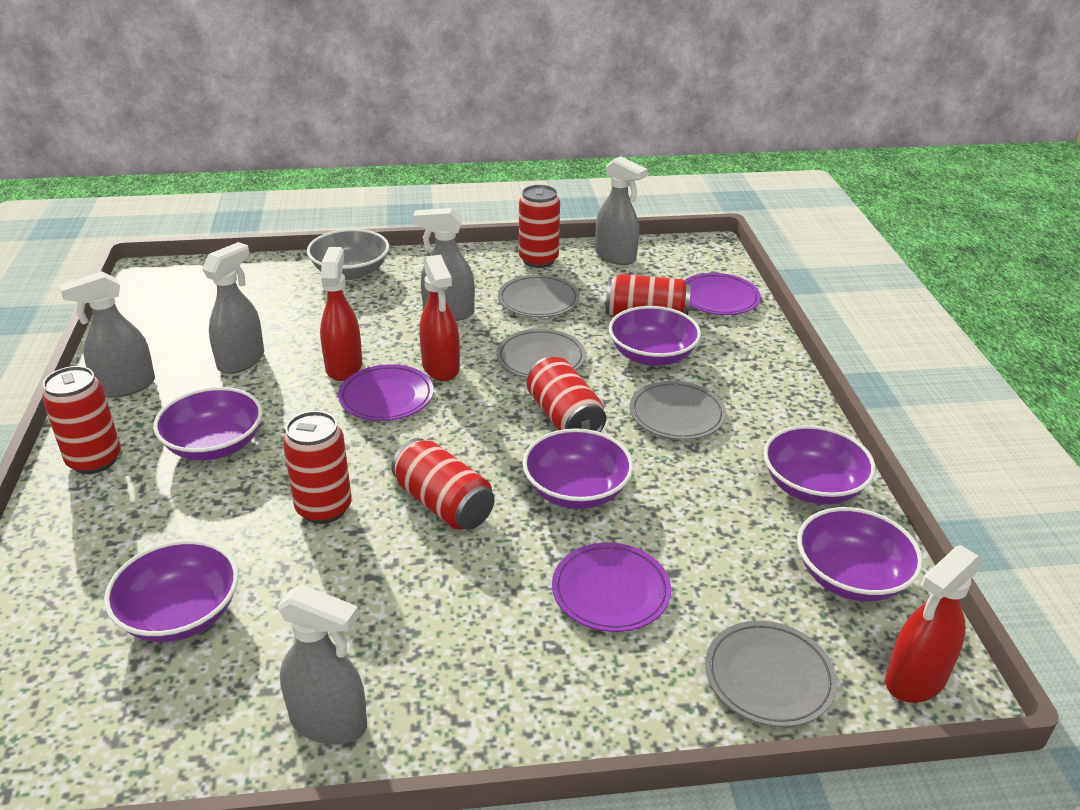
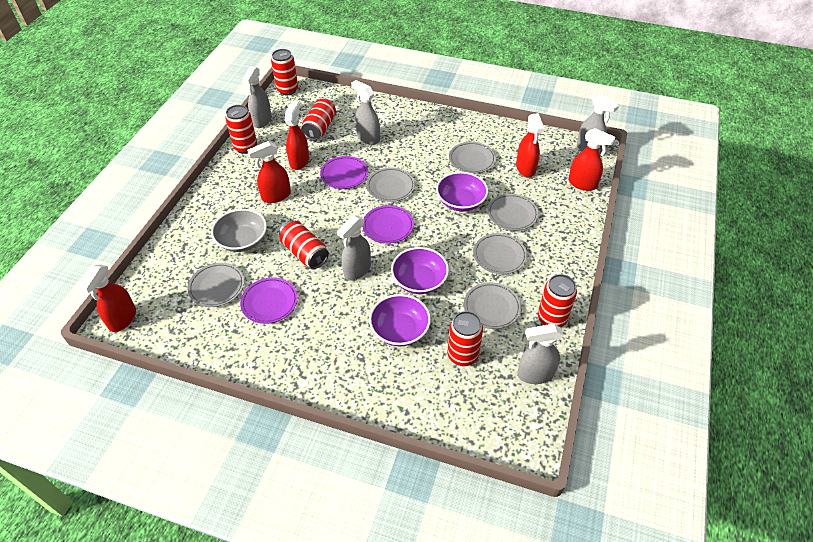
grey plate: 4 -> 6
purple bowl: 6 -> 3
red spray bottle: 3 -> 5

